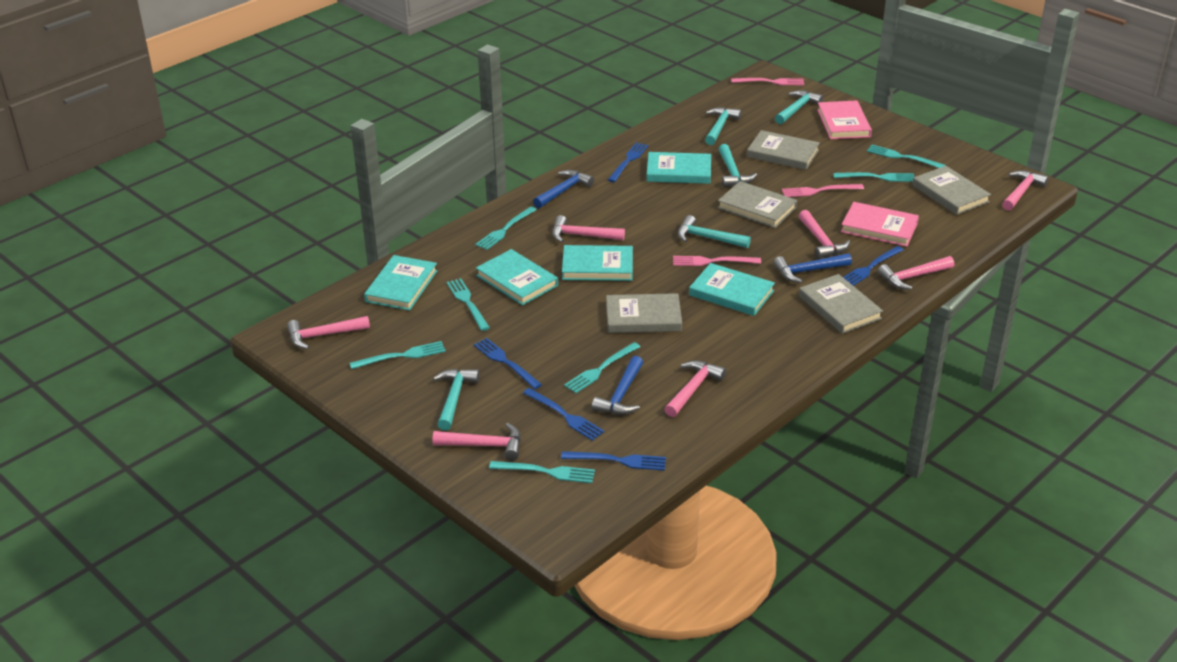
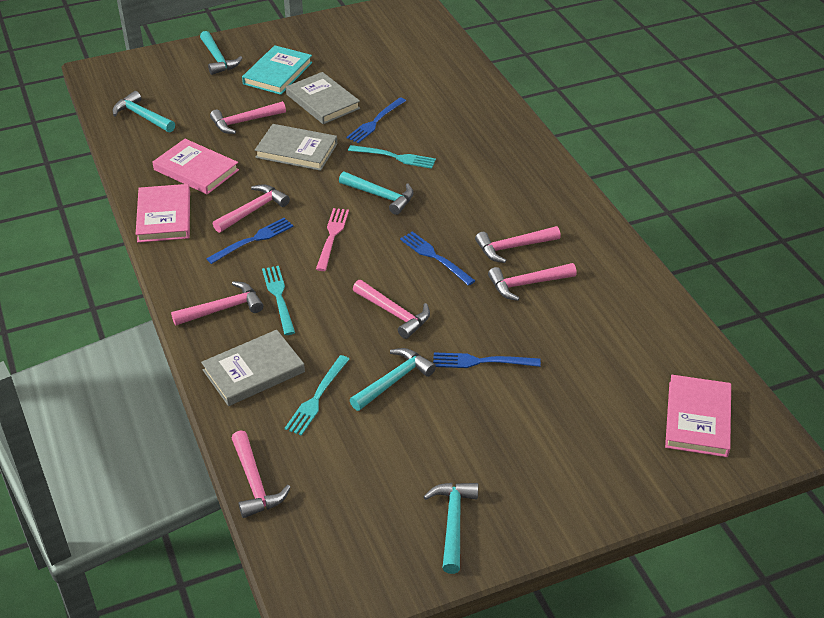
blue fork: 5 -> 4
blue hammer: 3 -> 0
grey book: 5 -> 3
pink book: 2 -> 3
pink fork: 3 -> 1
turquoise book: 5 -> 1
turquoise fork: 7 -> 3

